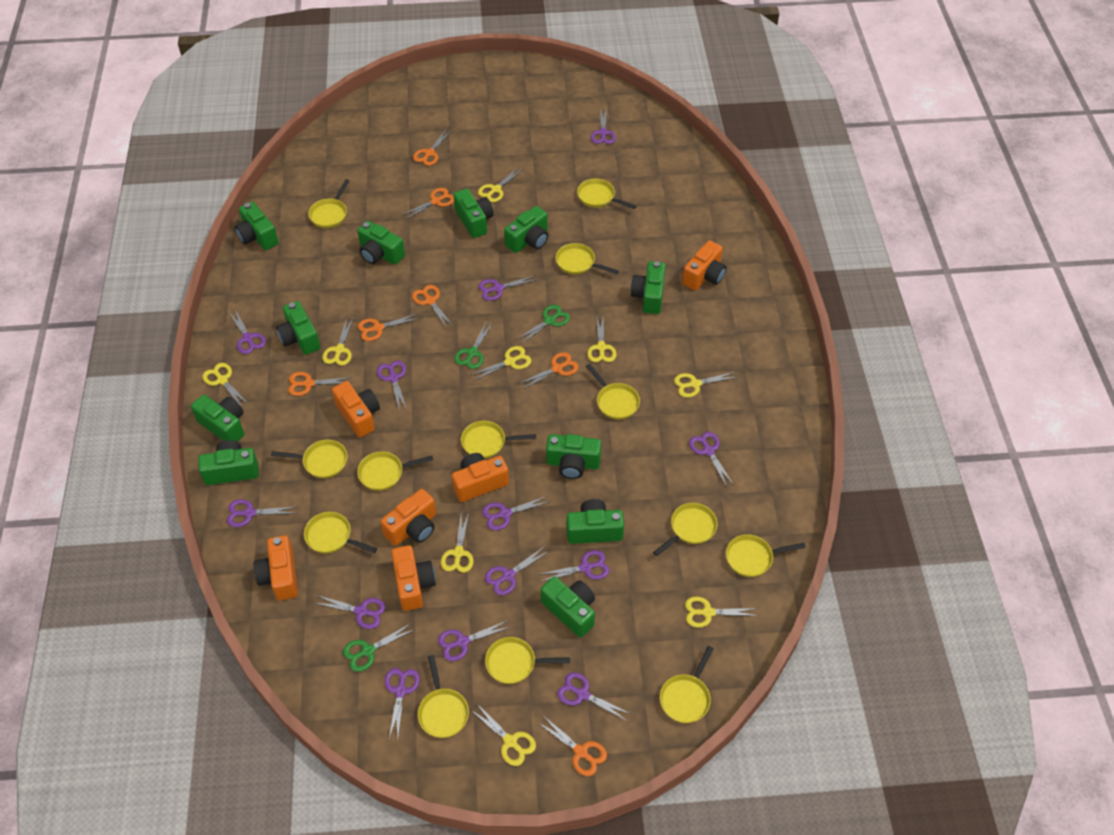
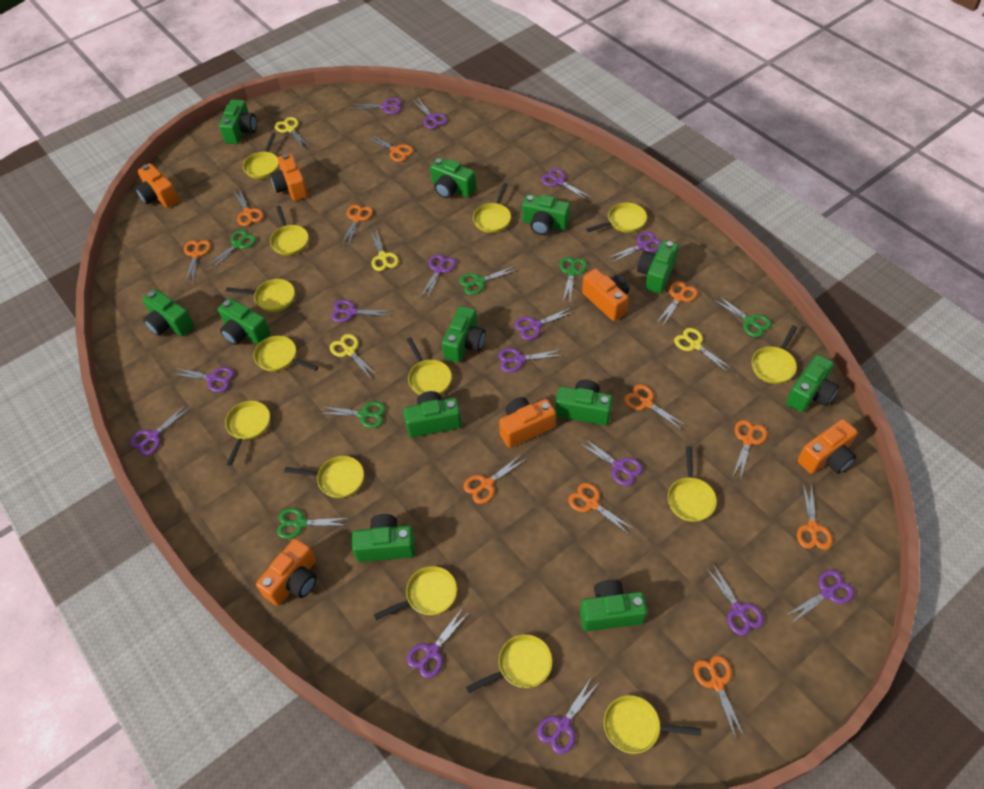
green camera: 11 -> 12
green scissors: 3 -> 6
orange scissors: 7 -> 11
purple scissors: 13 -> 15
yellow pan: 13 -> 14
yellow scissors: 9 -> 4

